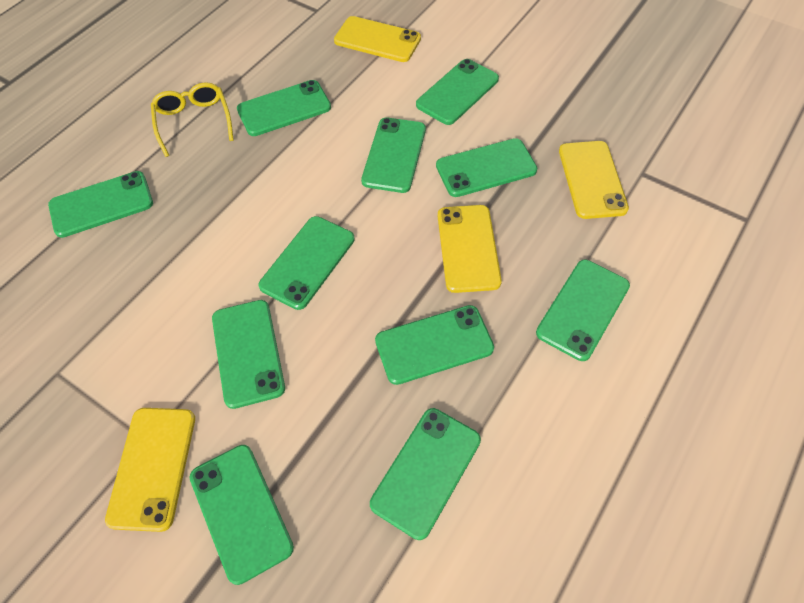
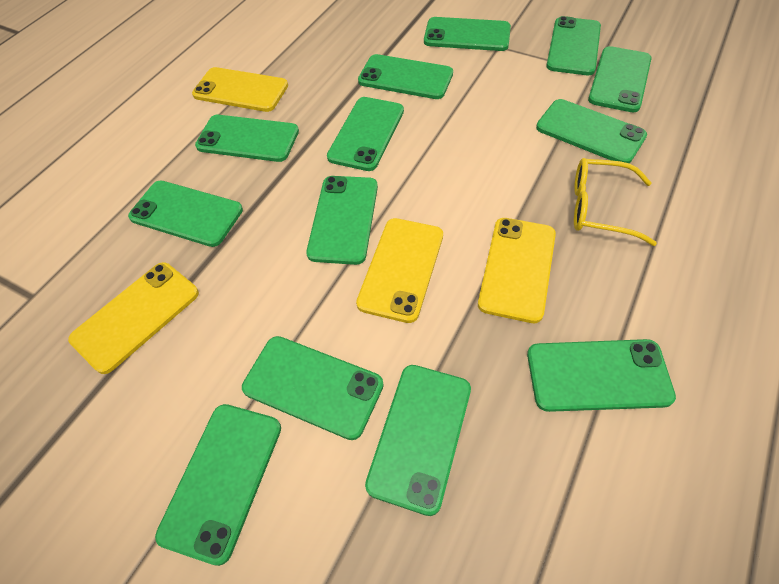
green phone: 11 -> 13

